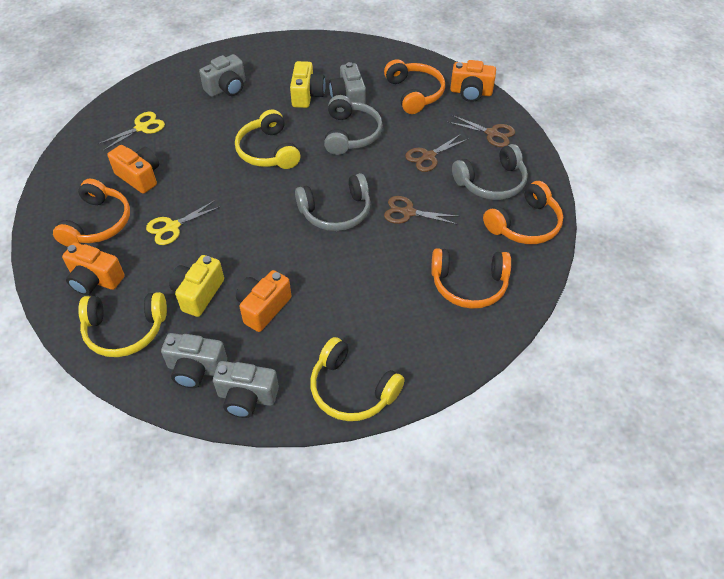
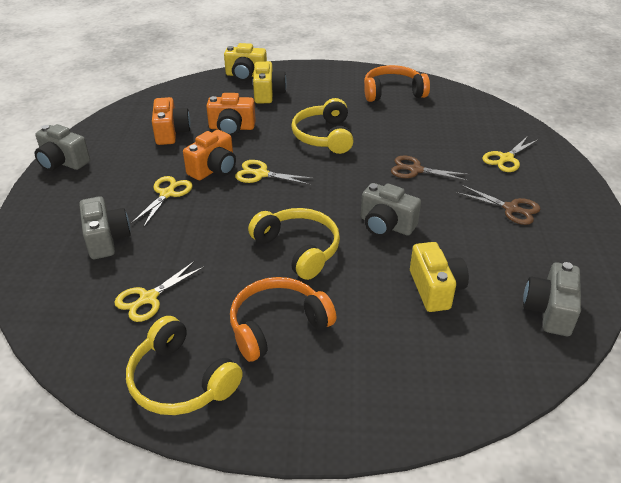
brown scissors: 3 -> 2
grey headphones: 3 -> 0
orange camera: 4 -> 3
orange headphones: 4 -> 2
yellow camera: 2 -> 3
yellow scissors: 2 -> 4

